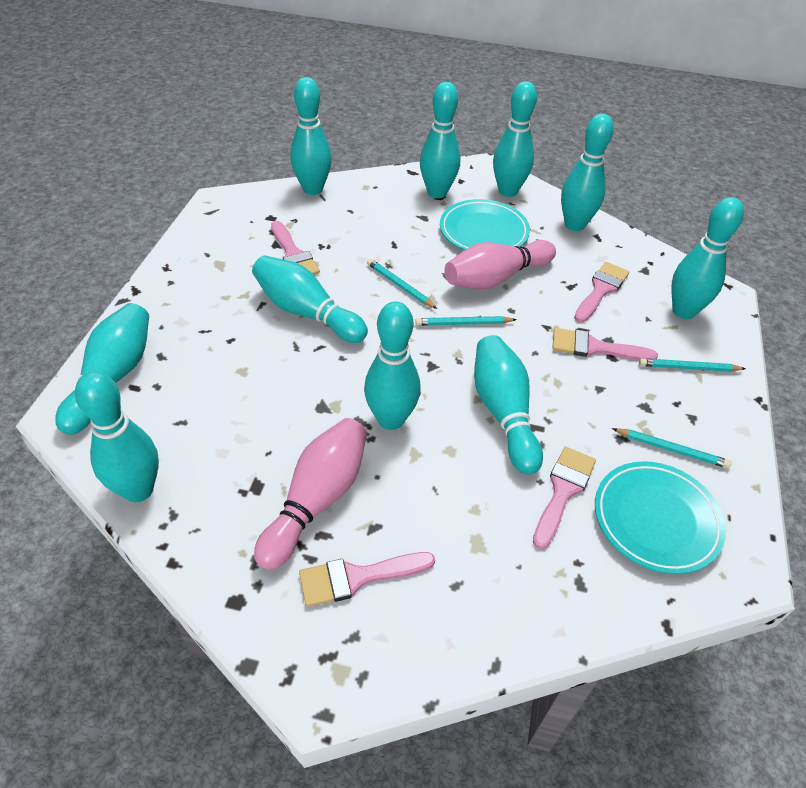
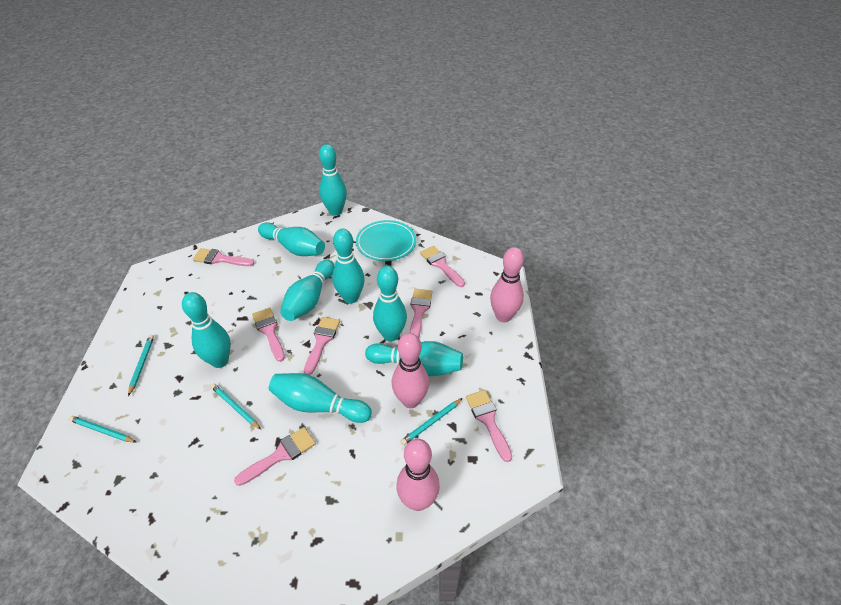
pink bowling pin: 2 -> 3
pink brush: 5 -> 7
turquoise bowling pin: 10 -> 8
turquoise plate: 2 -> 1

